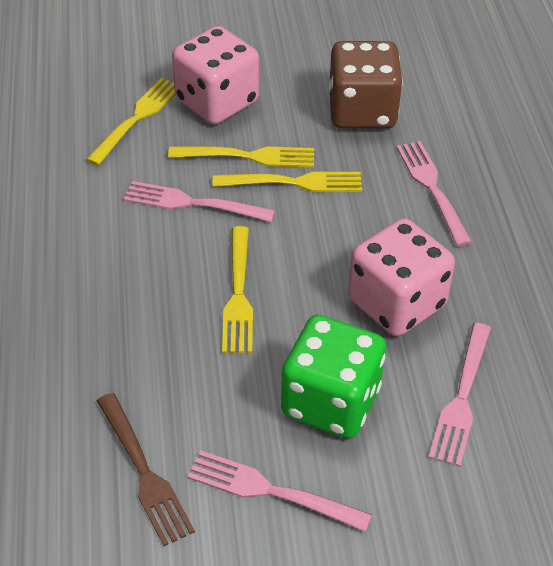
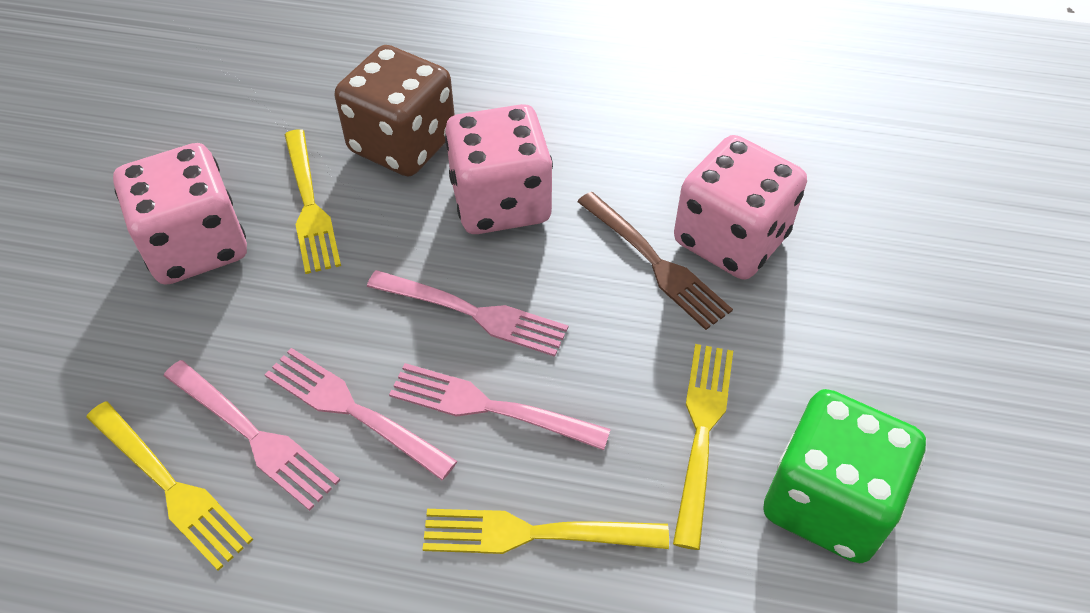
pink dice: 2 -> 3

